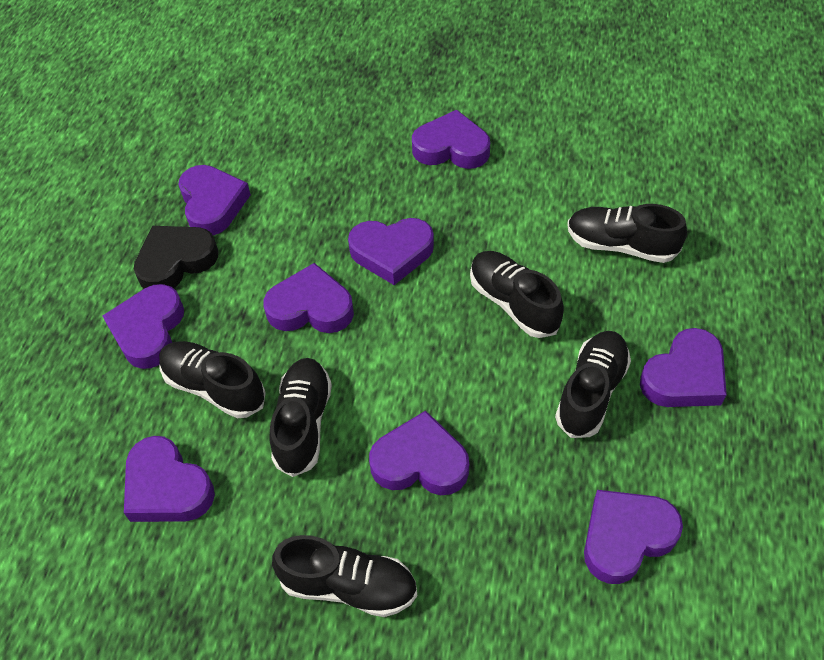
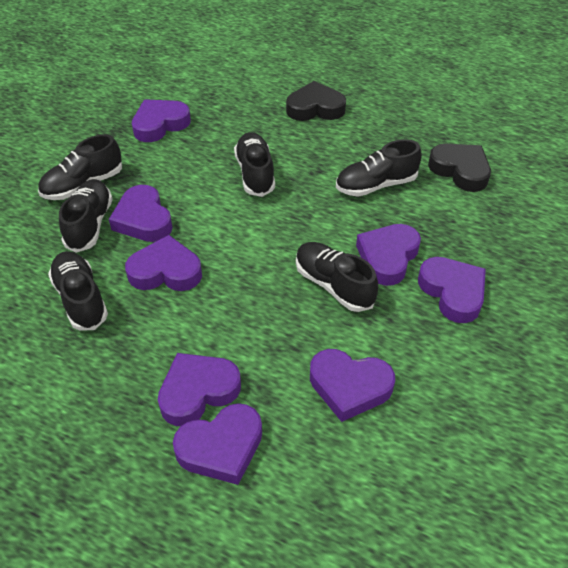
black heart: 1 -> 2
purple heart: 9 -> 8

